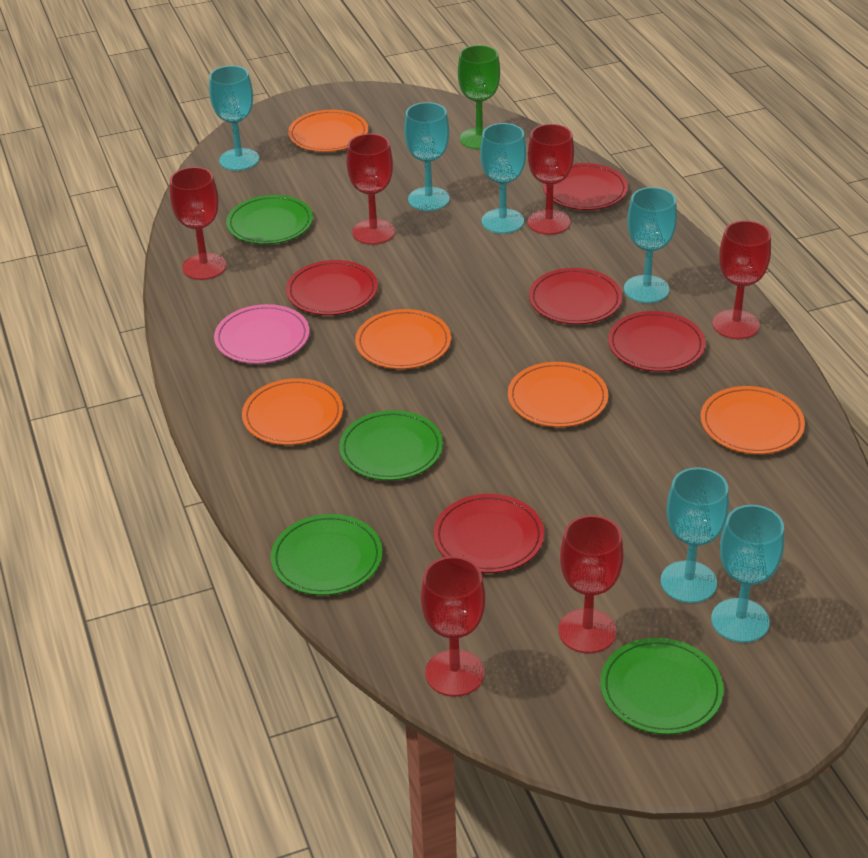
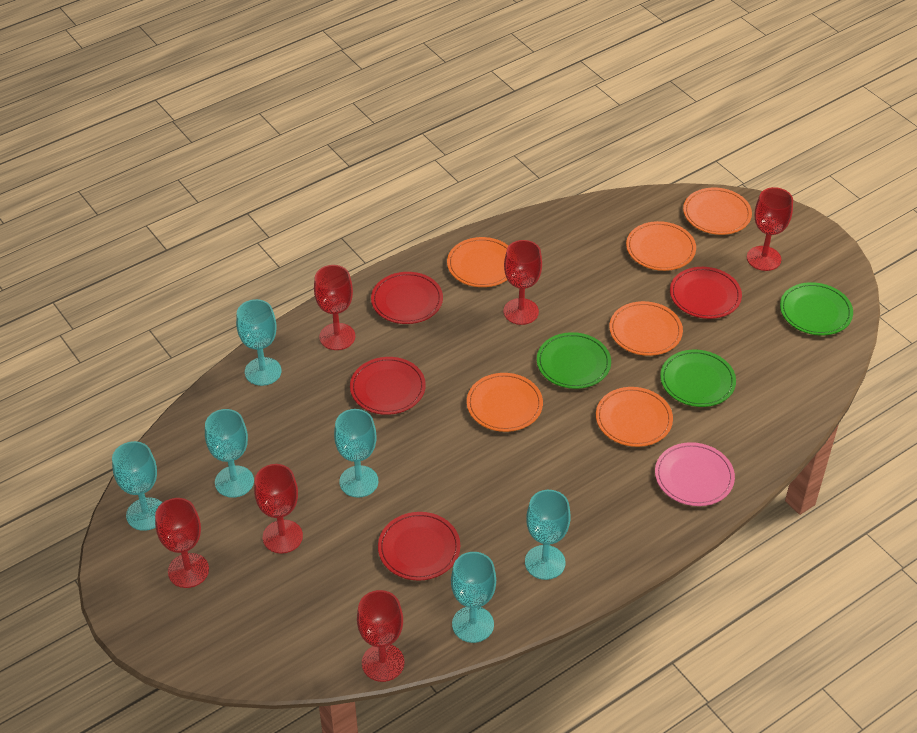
green goblet: 1 -> 0
green plate: 4 -> 3
orange plate: 5 -> 6
red plate: 5 -> 4

